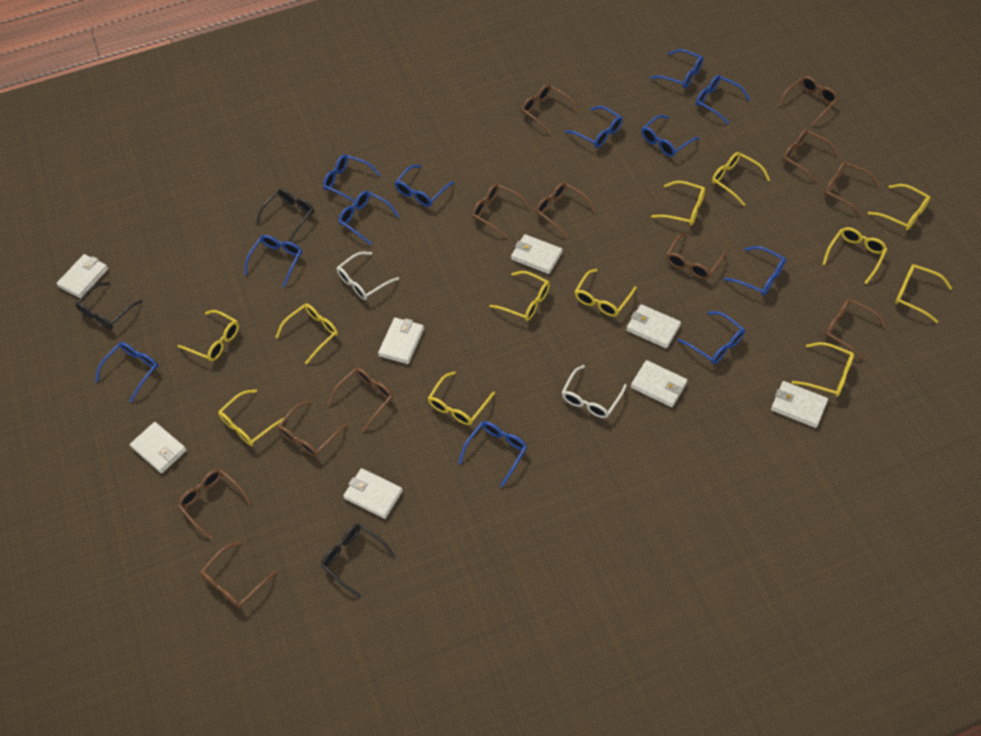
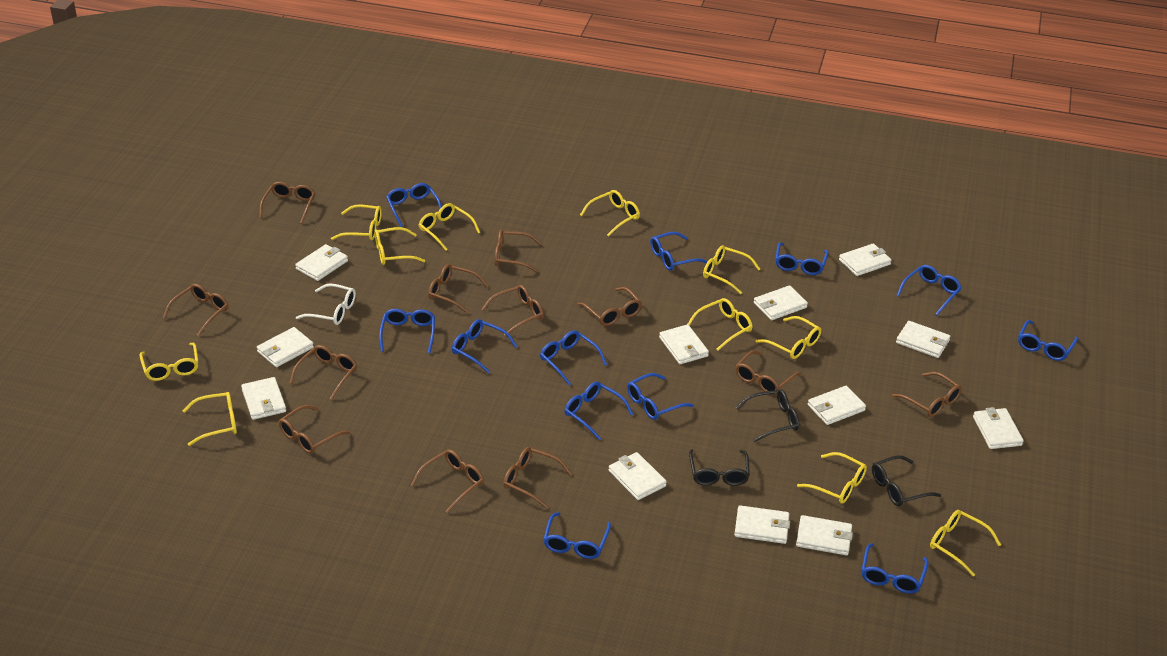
white glasses: 2 -> 1
white wallet: 8 -> 12
yellow glasses: 12 -> 11

